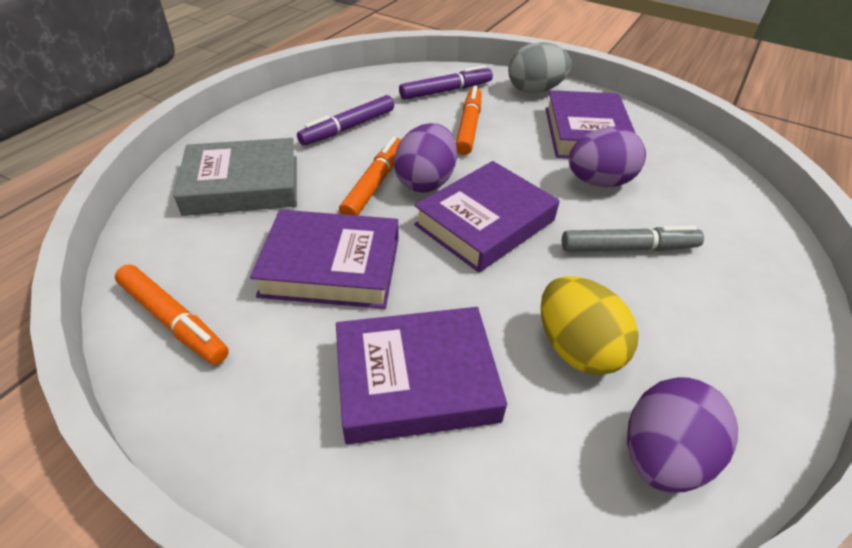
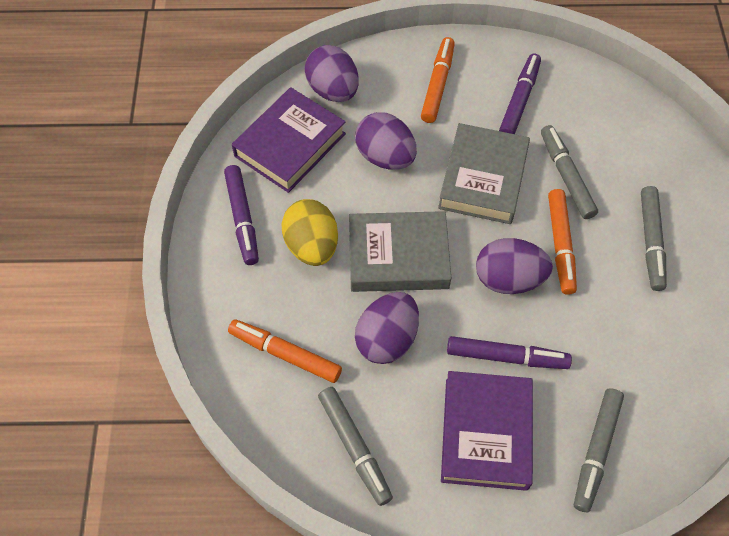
grey book: 1 -> 2
grey egg: 1 -> 0
grey marker: 1 -> 4
purple book: 4 -> 2
purple egg: 3 -> 4
purple marker: 2 -> 3

